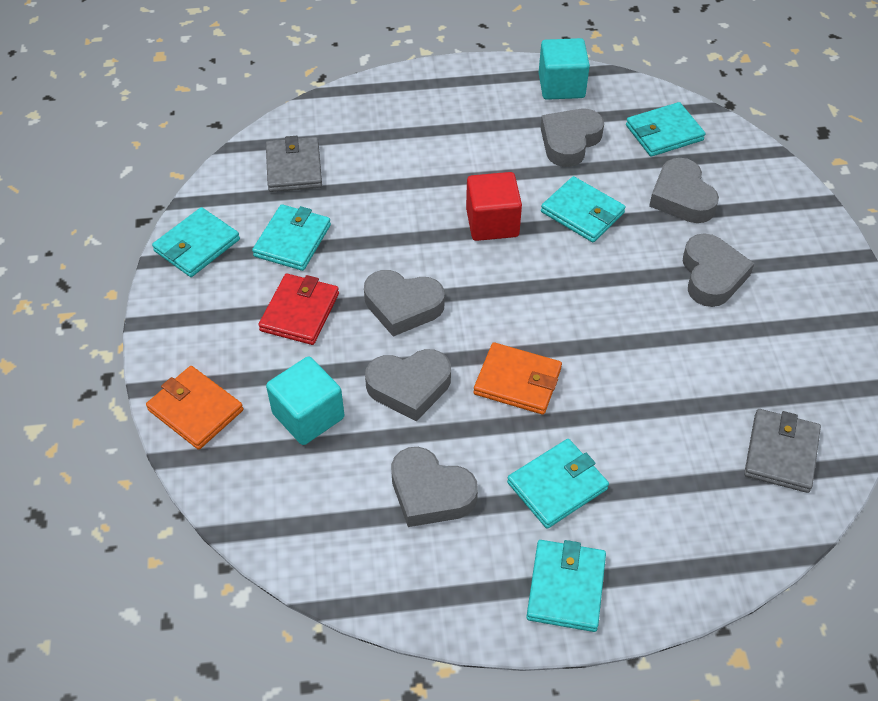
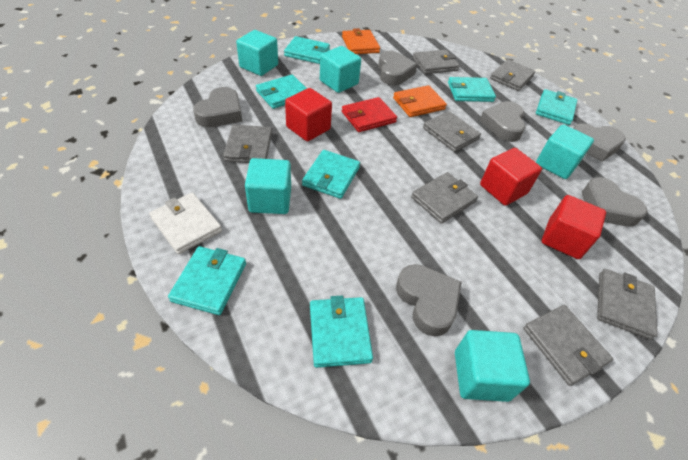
grey wallet: 2 -> 7
red cube: 1 -> 3
turquoise cube: 2 -> 5
turquoise wallet: 6 -> 7
white wallet: 0 -> 1

